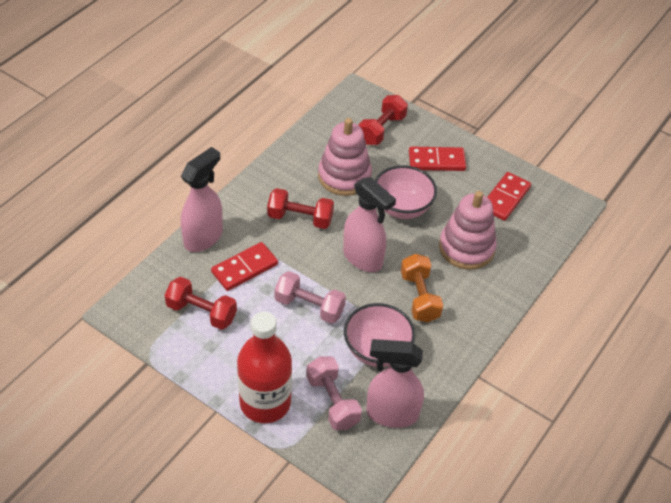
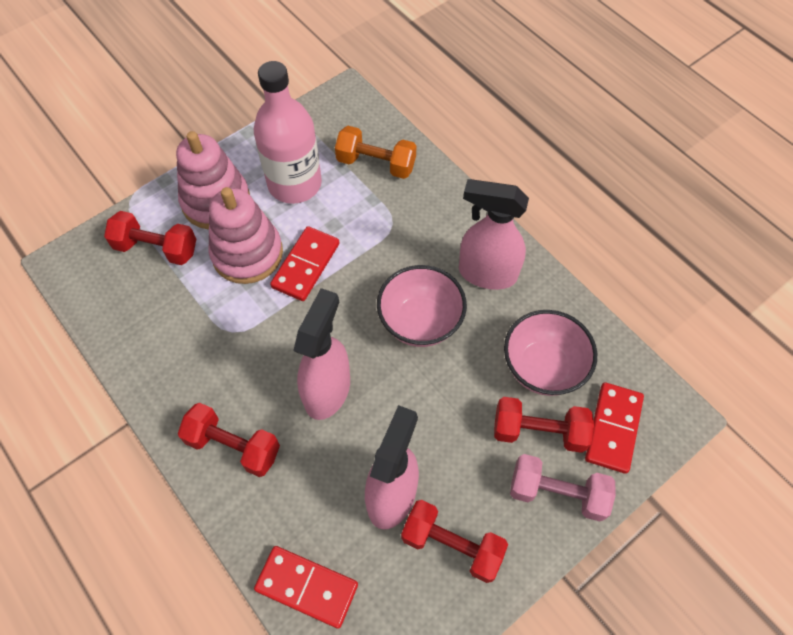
pink bottle: 0 -> 1
pink dumbbell: 2 -> 1
red bottle: 1 -> 0
red dumbbell: 3 -> 4

